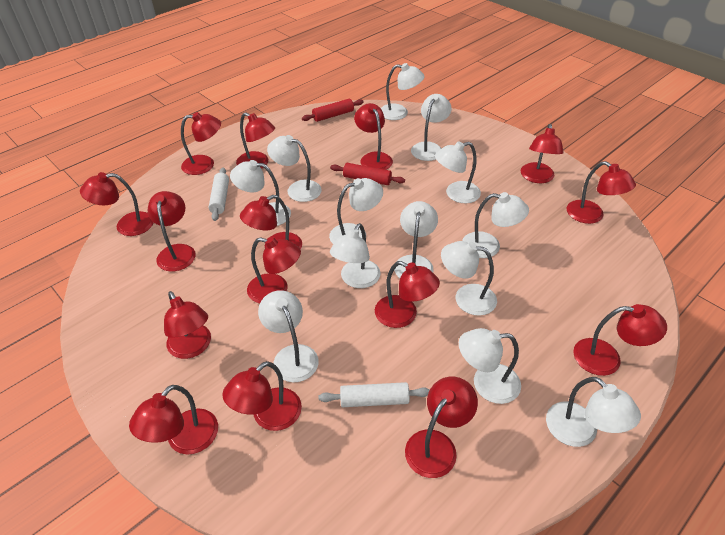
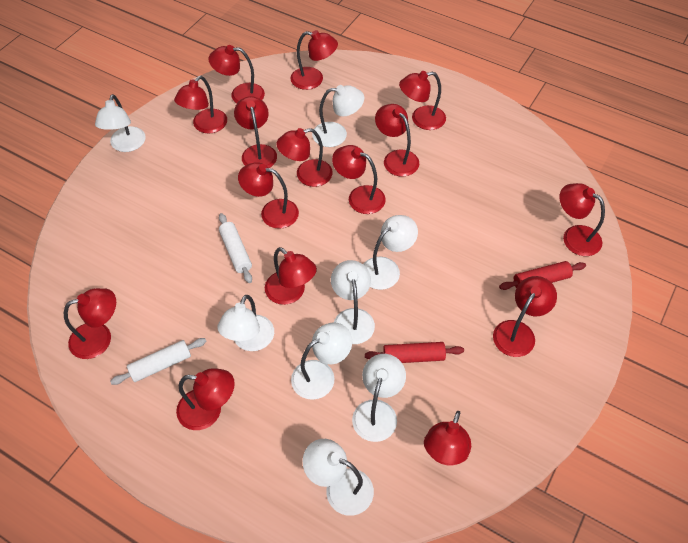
white lamp: 13 -> 8

